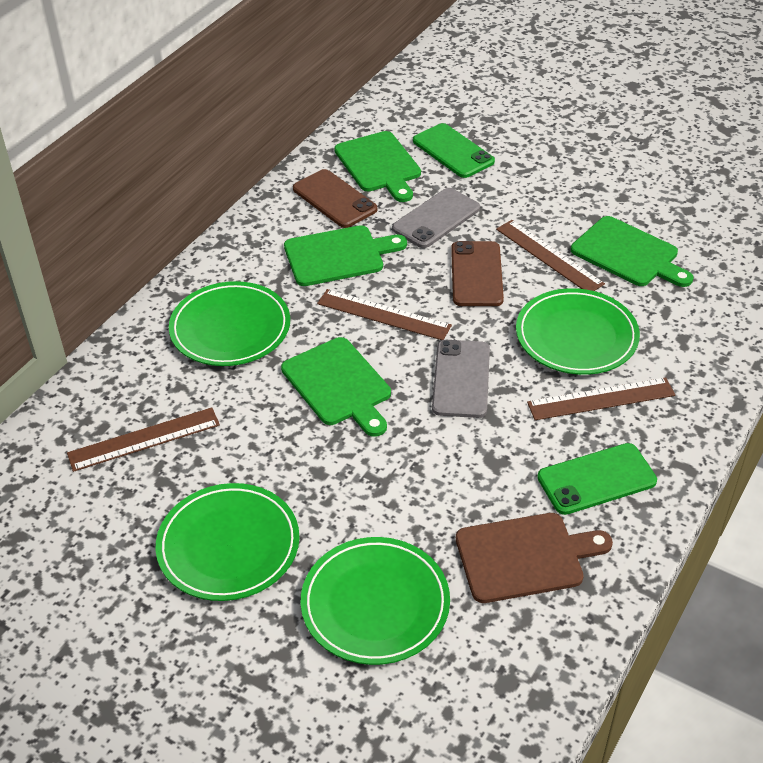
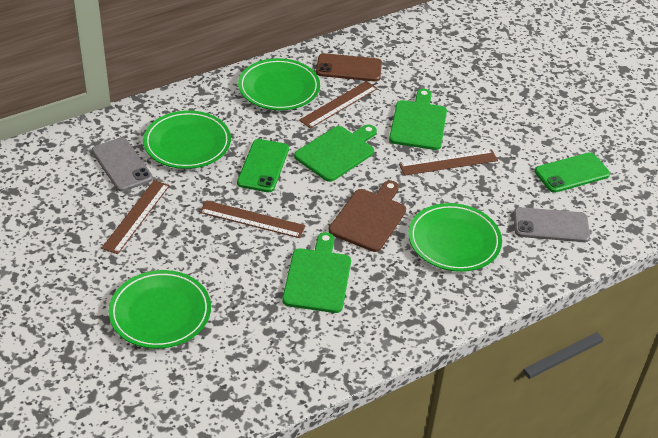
brown phone: 2 -> 1
green cutting board: 4 -> 3

